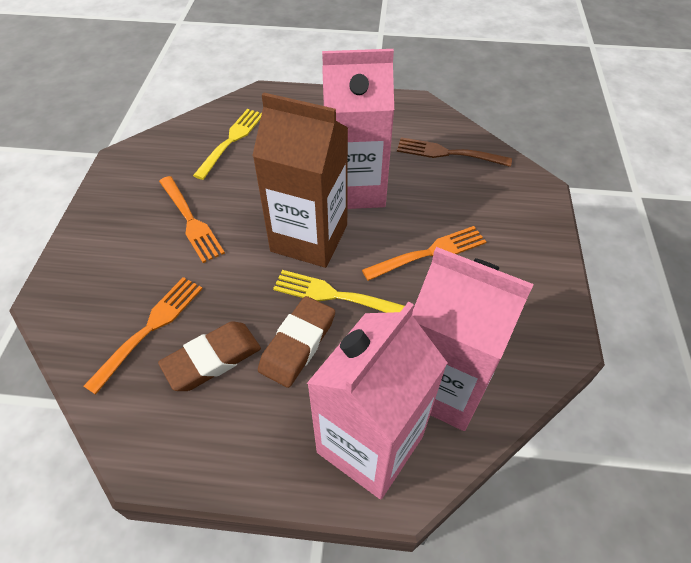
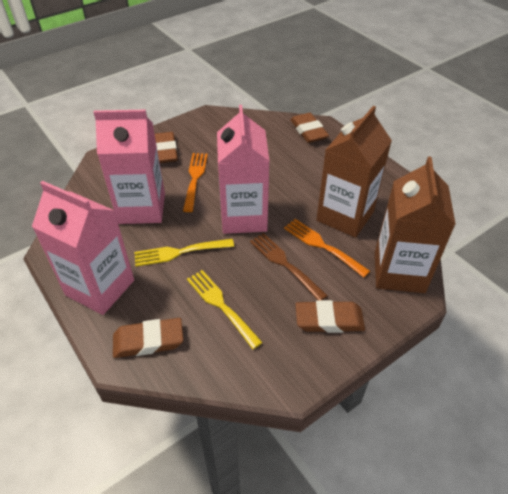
brown carton: 1 -> 2
brown eraser: 2 -> 4
orange fork: 3 -> 2

